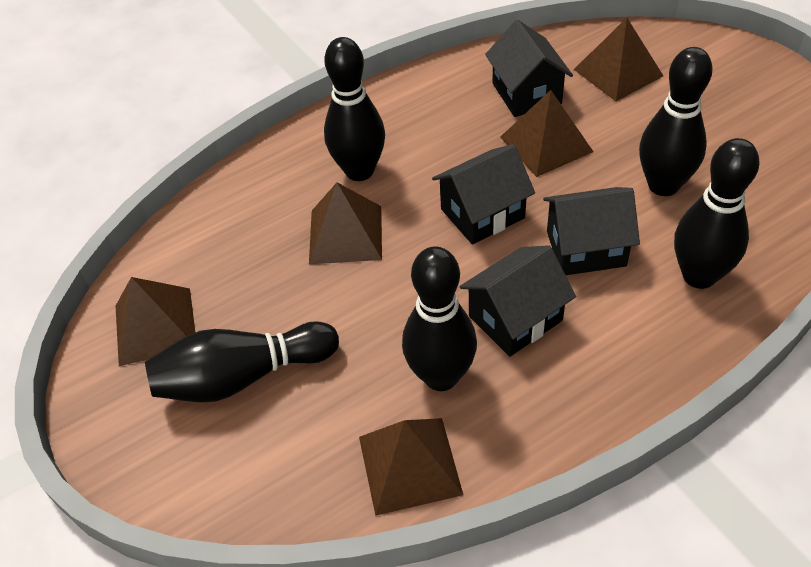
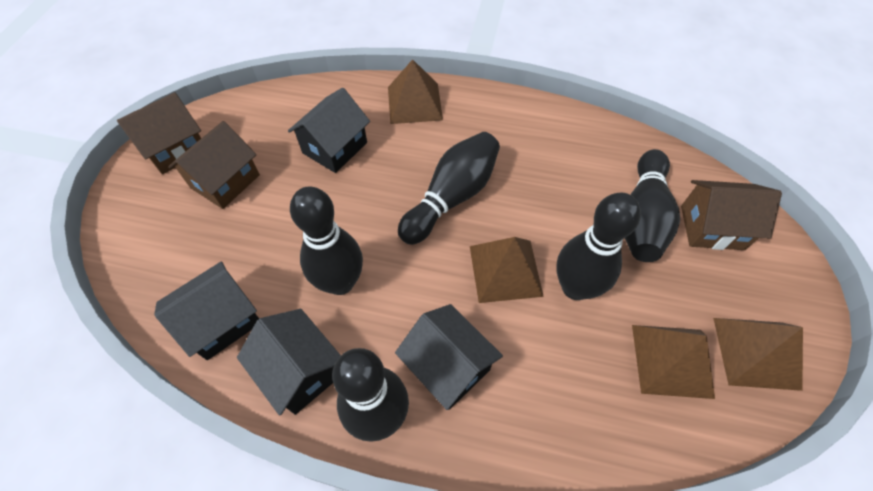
brown house: 0 -> 3
brown pyramid: 5 -> 4

